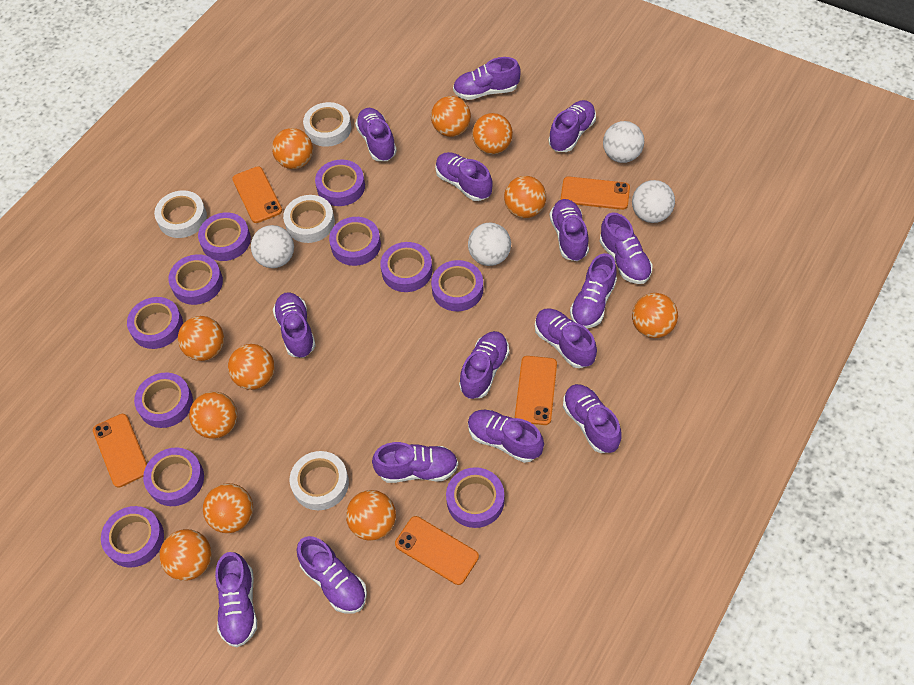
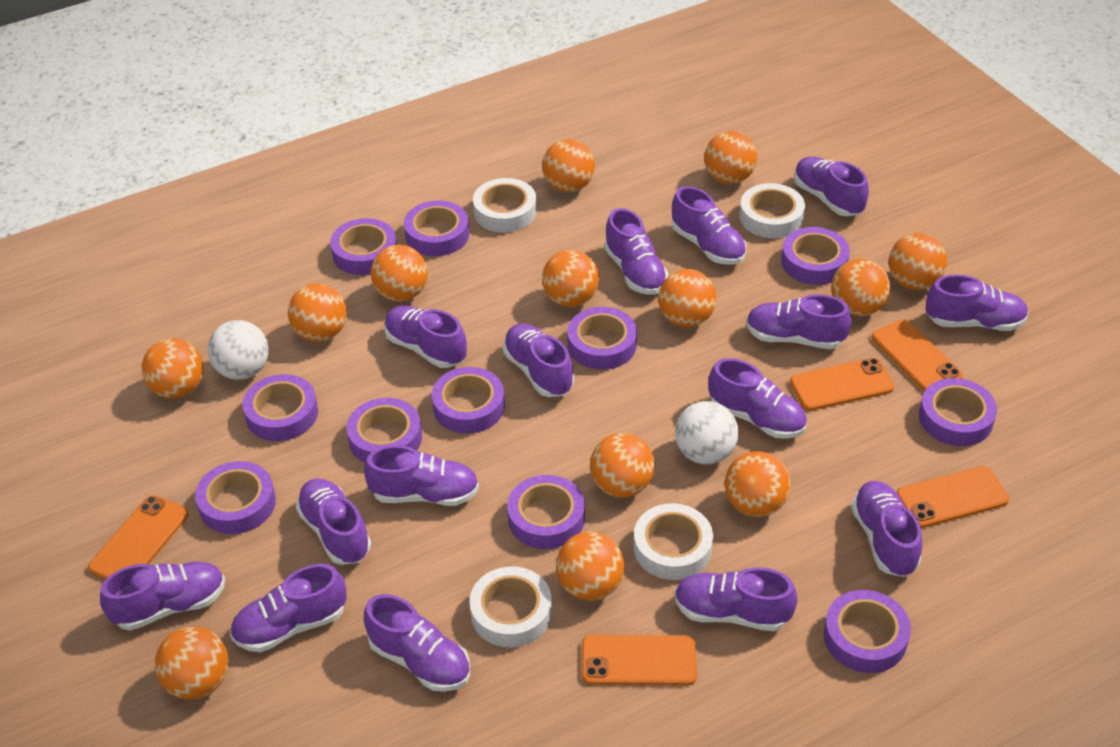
orange ball: 11 -> 13
white ball: 4 -> 2

